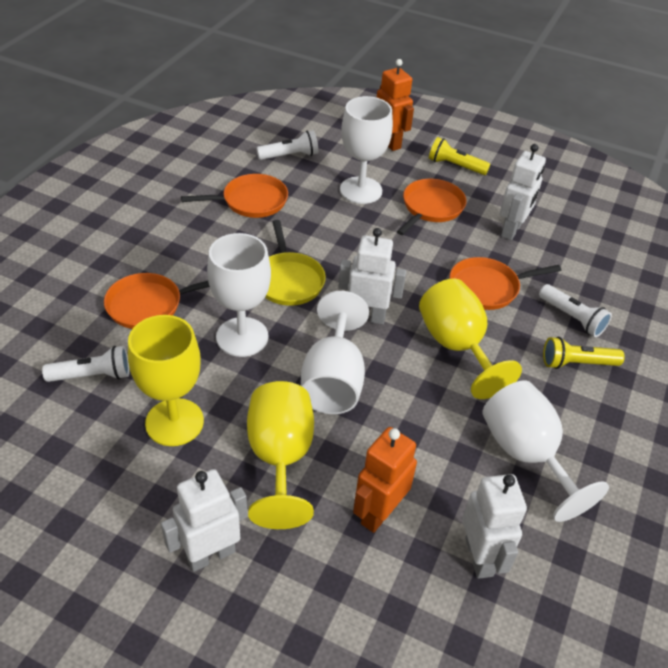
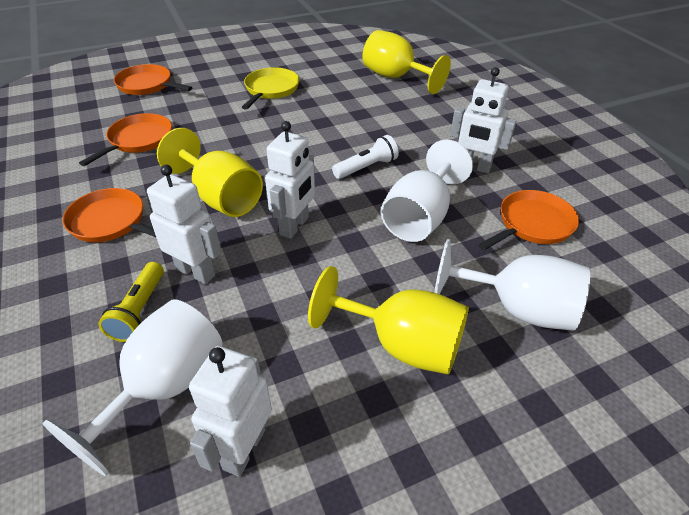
orange robot: 2 -> 0
white flashlight: 3 -> 1
white goblet: 4 -> 3
yellow flashlight: 2 -> 1

